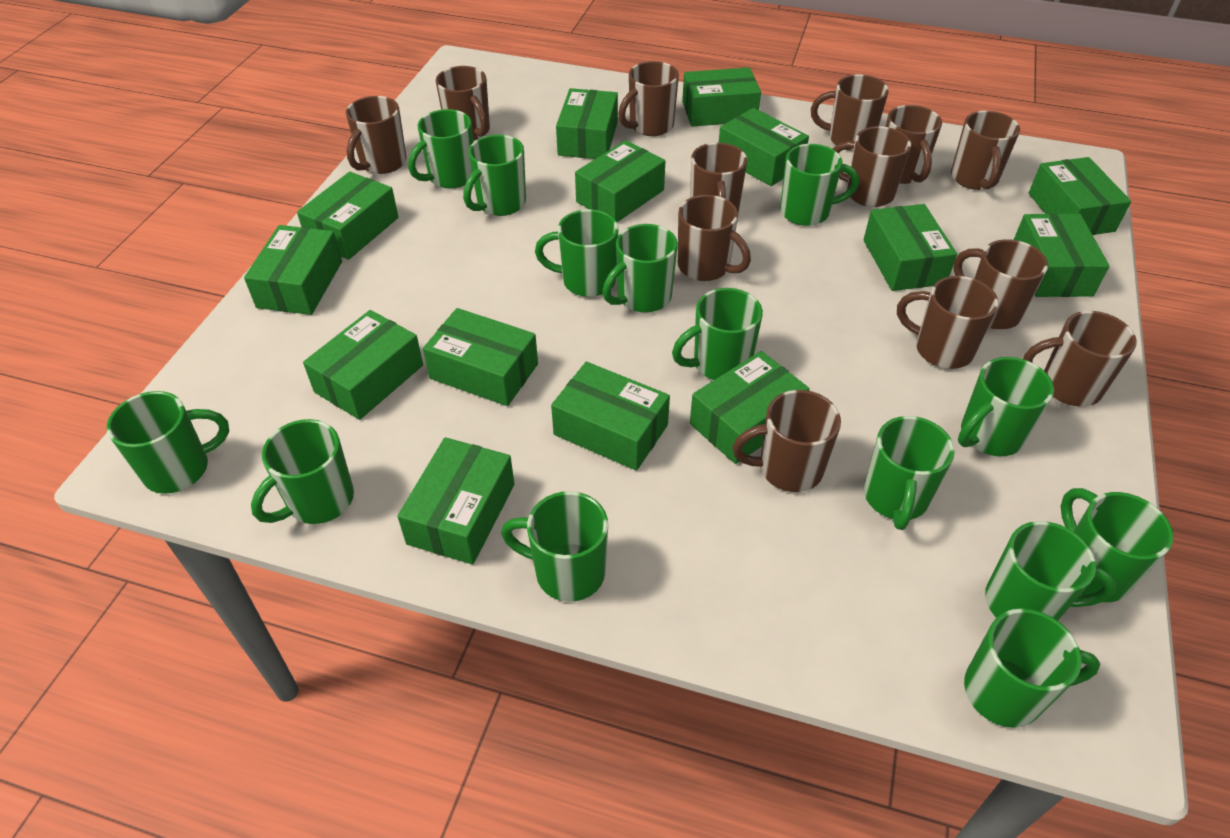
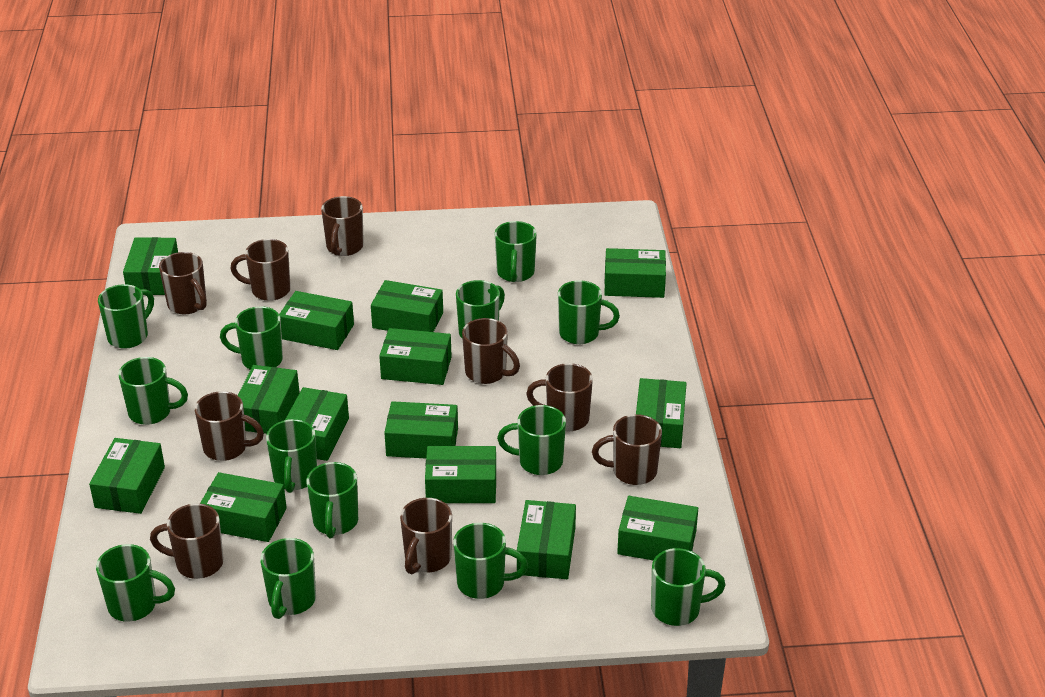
brown mug: 13 -> 9
green mug: 14 -> 13

